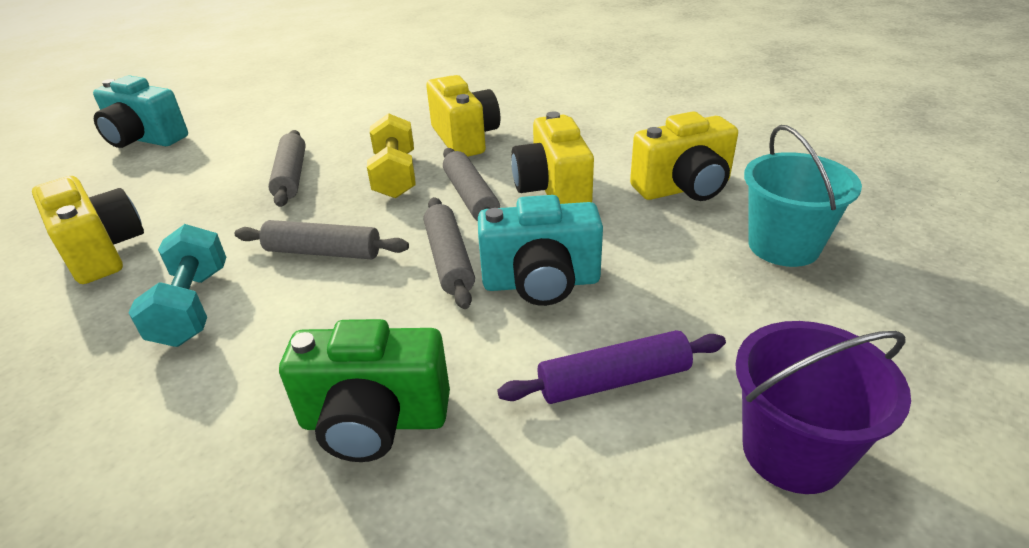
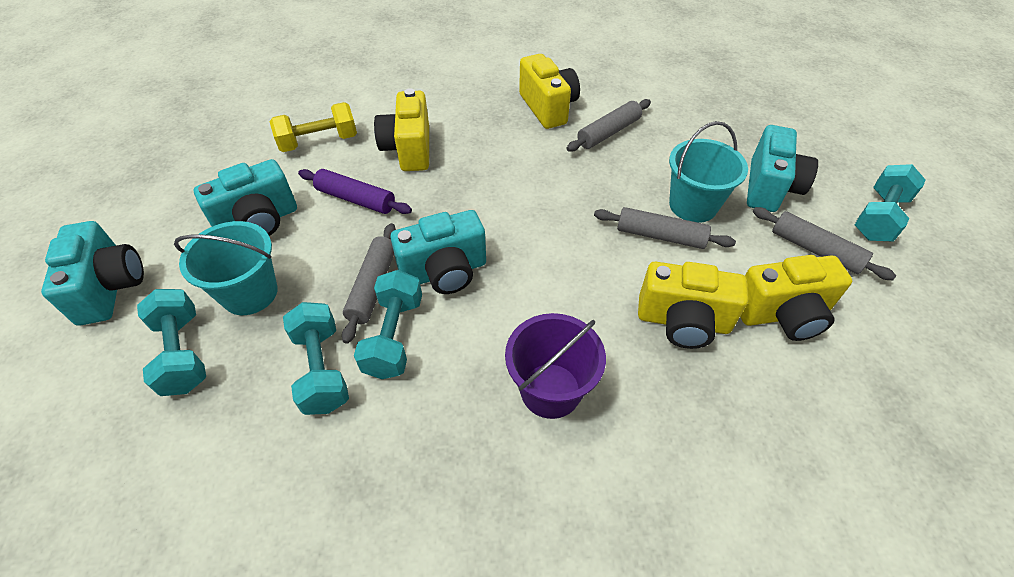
green camera: 1 -> 0
turquoise bucket: 1 -> 2
turquoise camera: 2 -> 4
turquoise dumbbell: 1 -> 4

